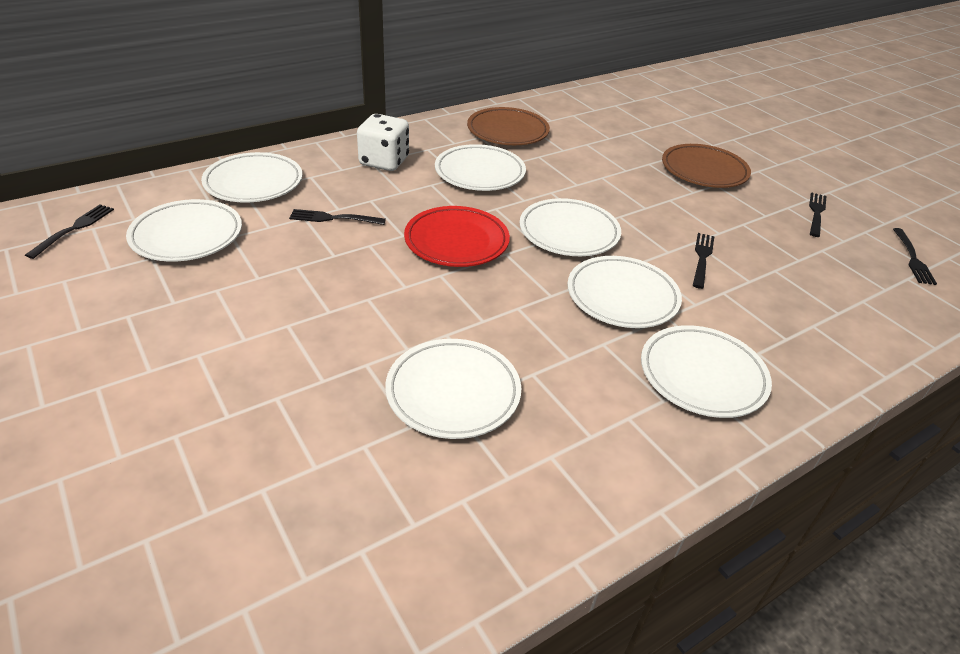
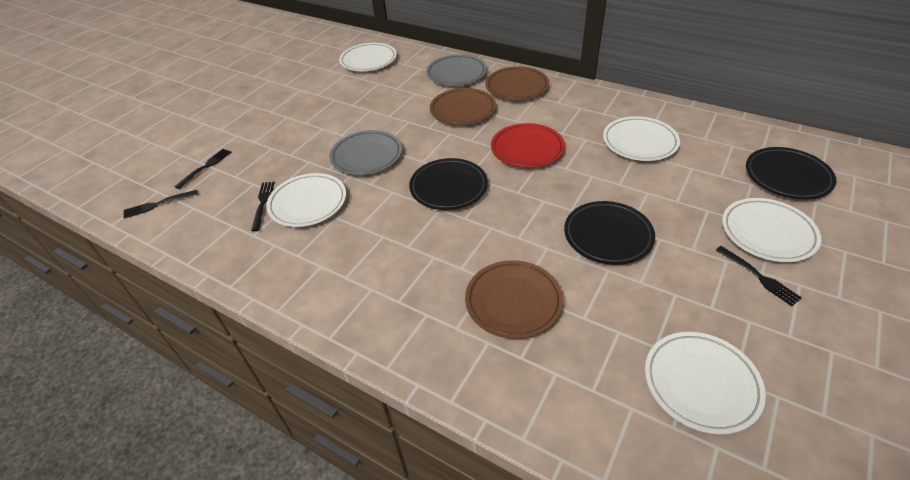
black fork: 5 -> 4
black plate: 0 -> 3
brown plate: 2 -> 3
grey plate: 0 -> 2
white dice: 1 -> 0
white plate: 7 -> 5

